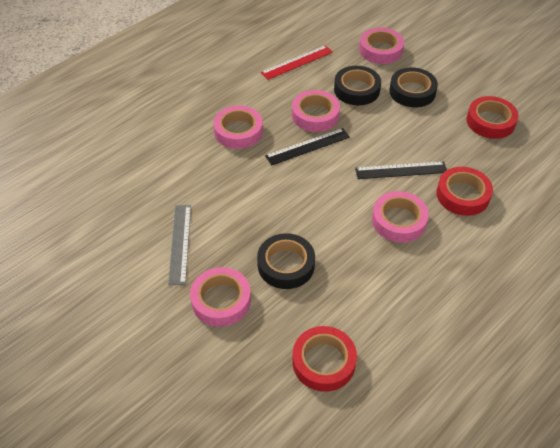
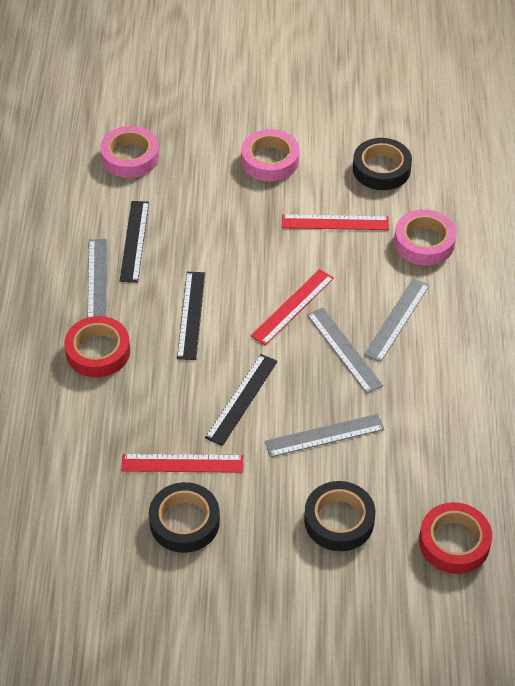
black ruler: 2 -> 3
grey ruler: 1 -> 4
pink tape: 5 -> 3
red ruler: 1 -> 3
red tape: 3 -> 2

